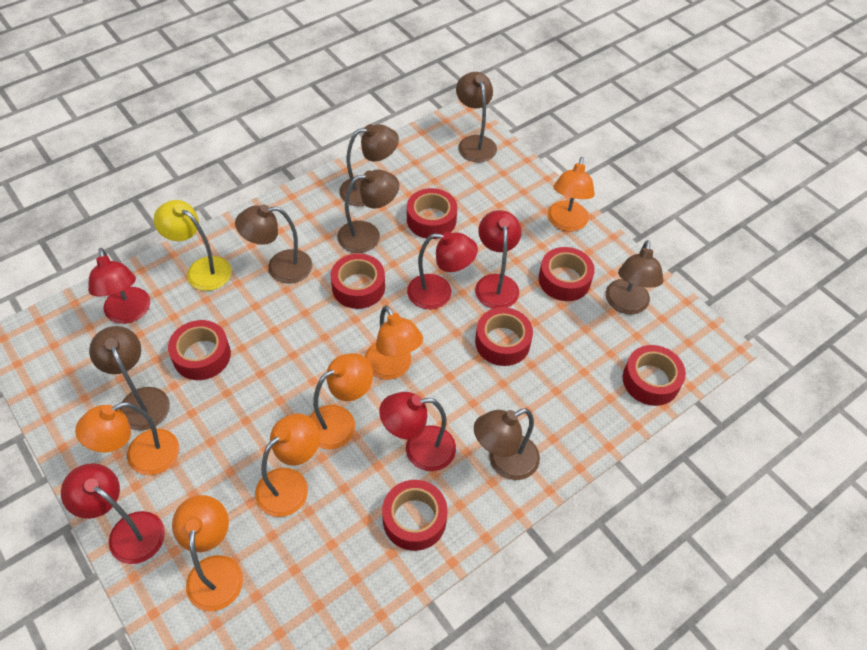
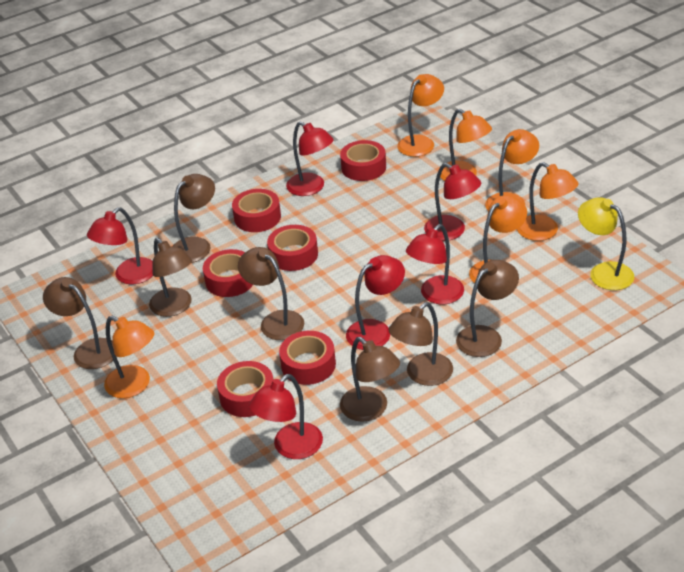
red lamp: 5 -> 6
red tape: 7 -> 6

